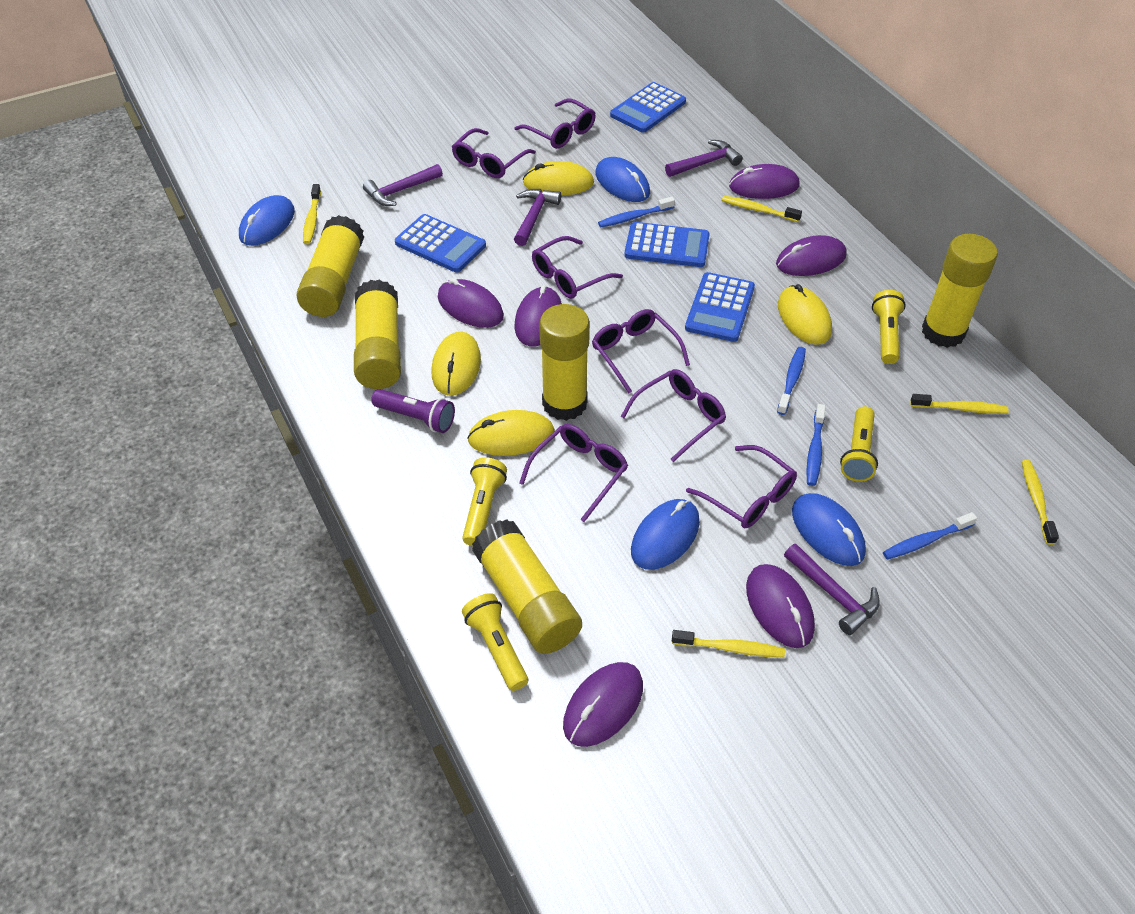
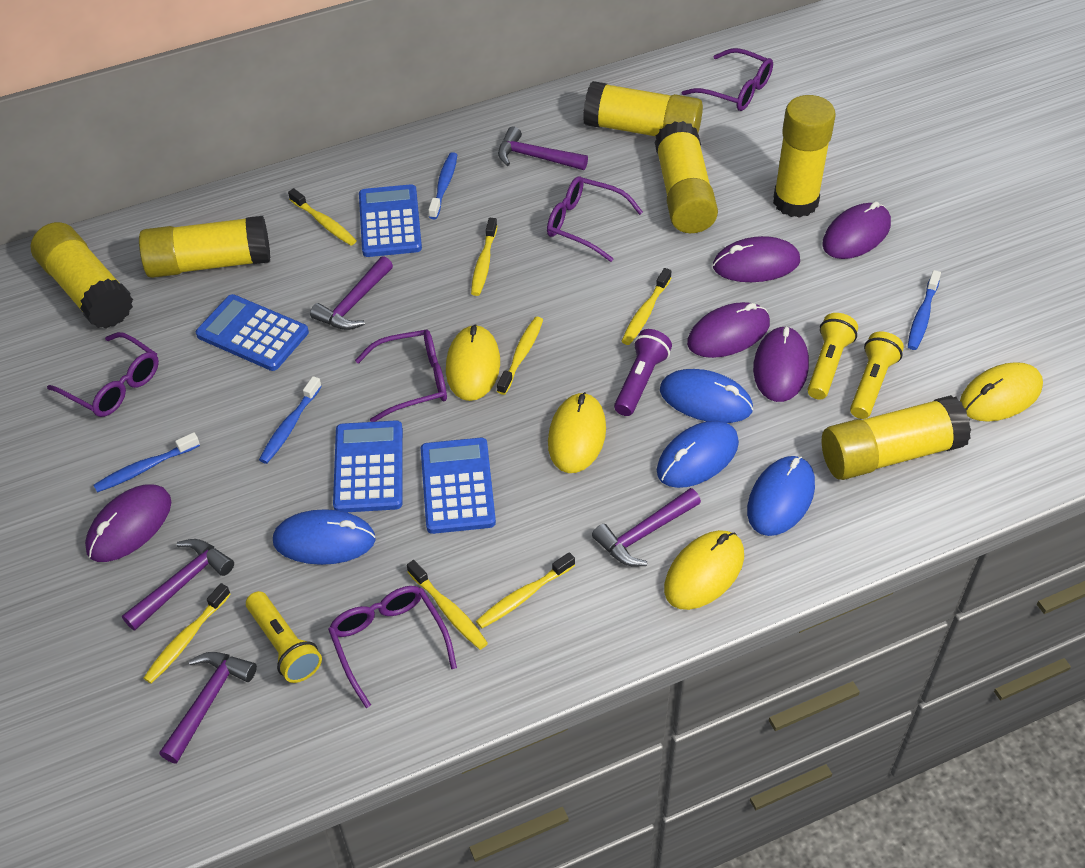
purple glasses: 7 -> 5
purple hammer: 4 -> 5
purple mouse: 6 -> 5
yellow flashlight: 4 -> 3
yellow glue stick: 5 -> 6
yellow toothbrush: 5 -> 7

